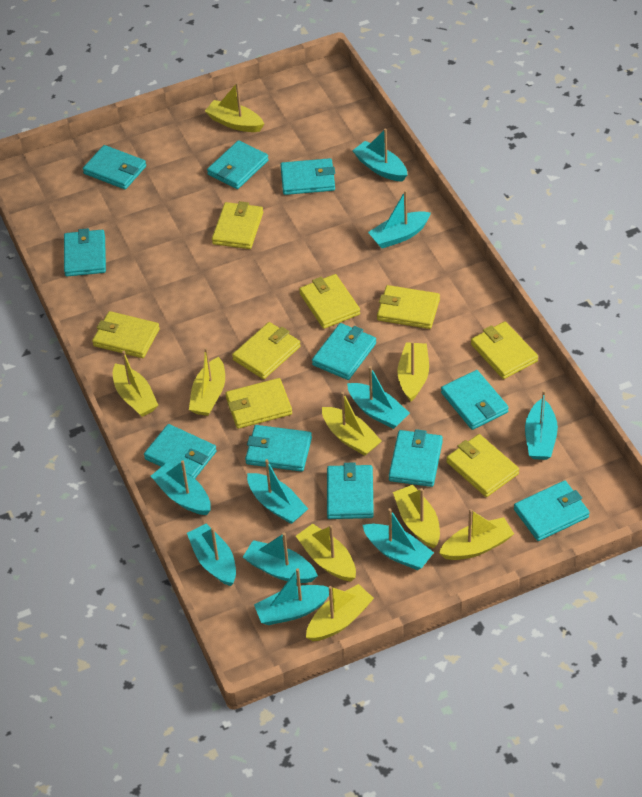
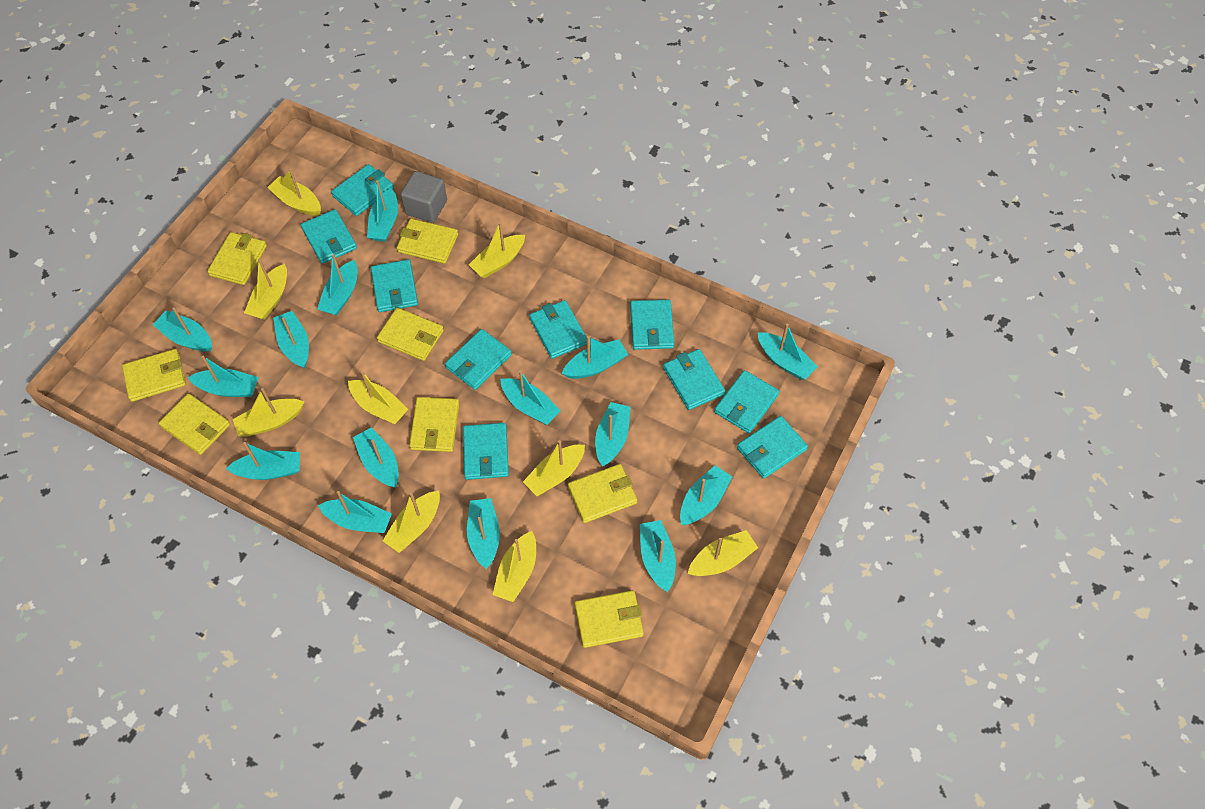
grey cube: 0 -> 1
turquoise boat: 10 -> 15
turquoise wallet: 11 -> 10

